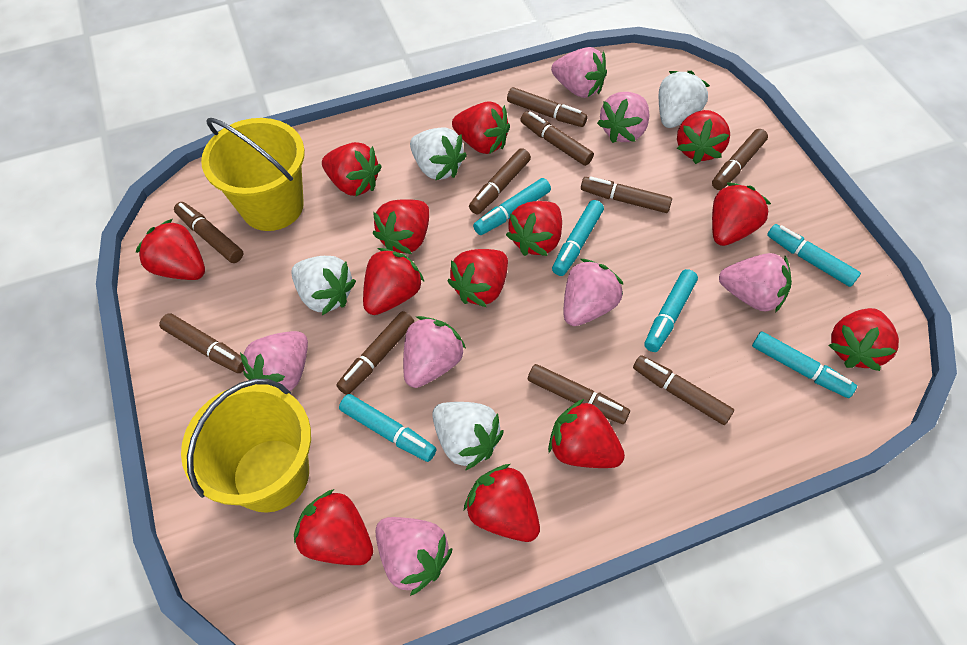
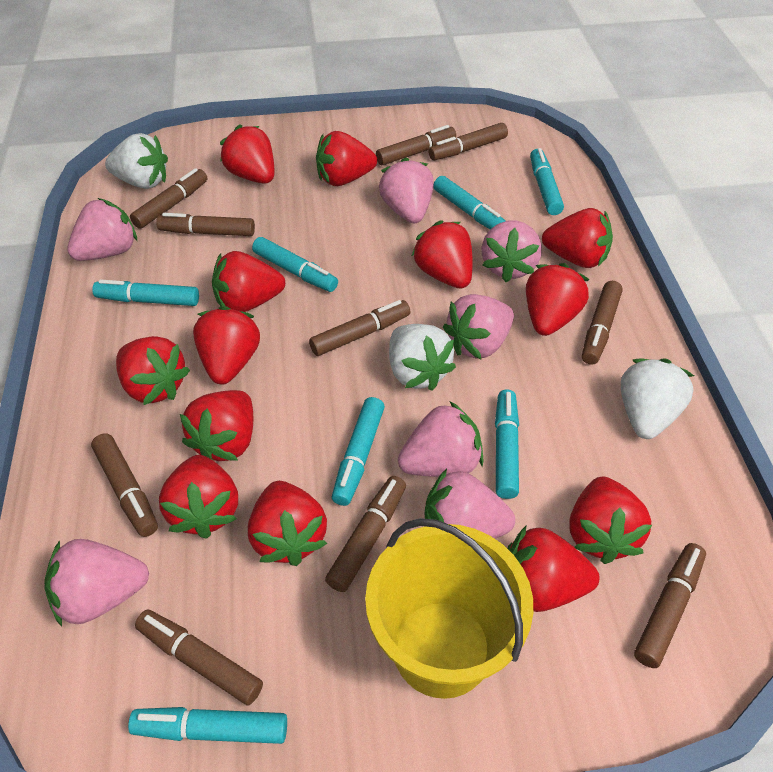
turquoise marker: 6 -> 7
white strawberry: 4 -> 3
yellow bucket: 2 -> 1

